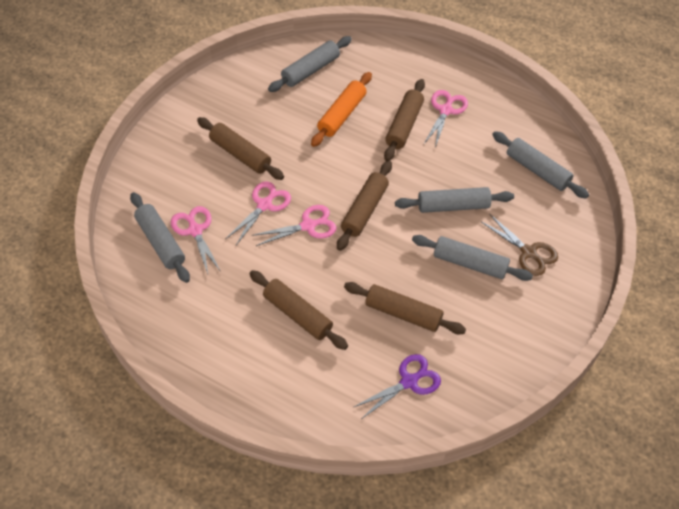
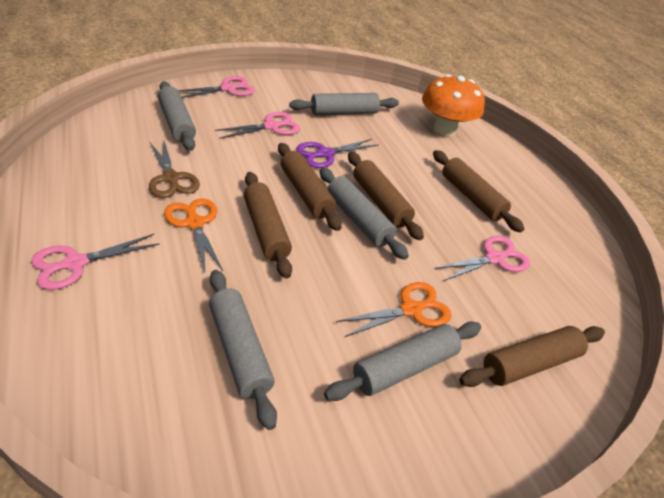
orange mushroom: 0 -> 1
orange rolling pin: 1 -> 0
orange scissors: 0 -> 2

